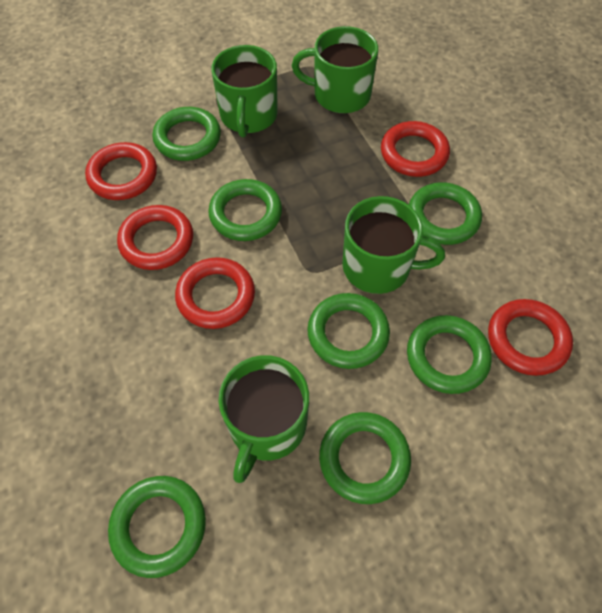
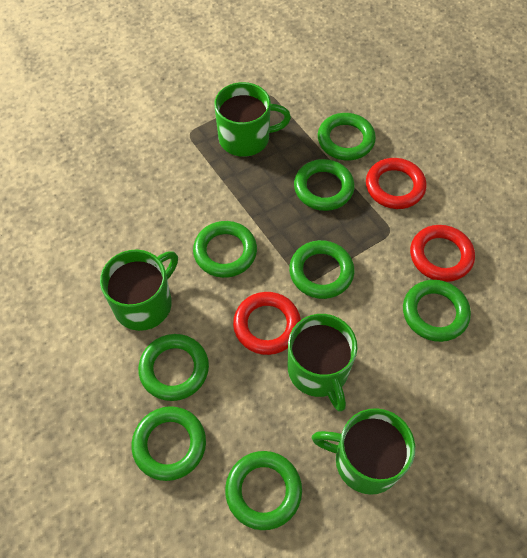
green ring: 7 -> 8
red ring: 5 -> 3

